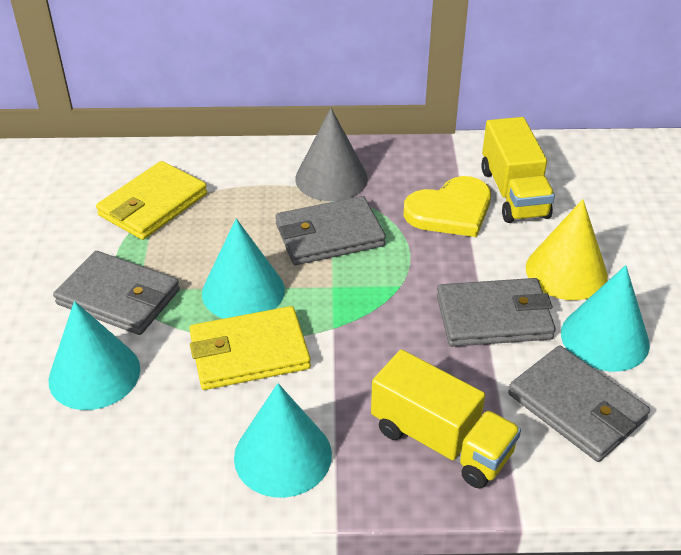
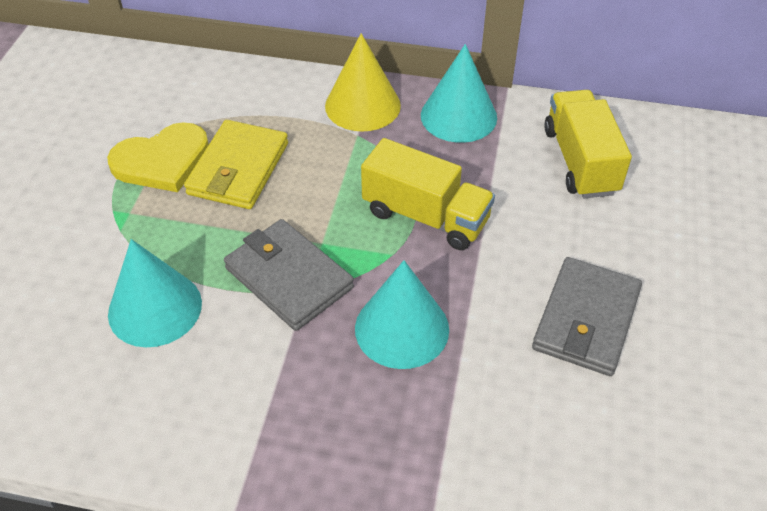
grey cone: 1 -> 0
grey wallet: 4 -> 2
turquoise cone: 4 -> 3
yellow wallet: 2 -> 1

